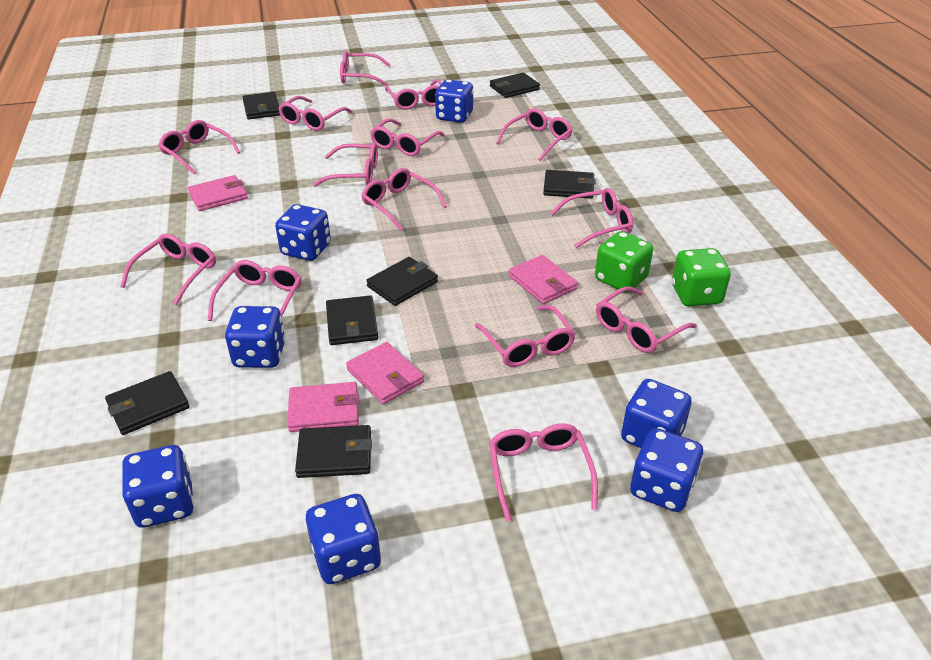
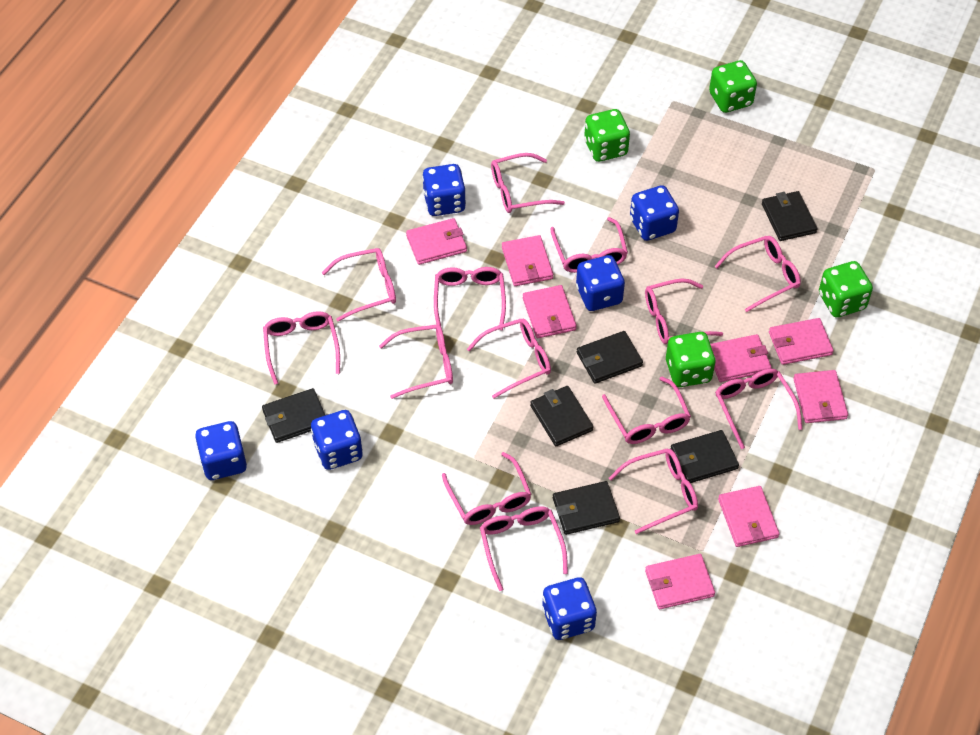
black wallet: 7 -> 6
blue dice: 7 -> 6
green dice: 2 -> 4
pink wallet: 4 -> 8

